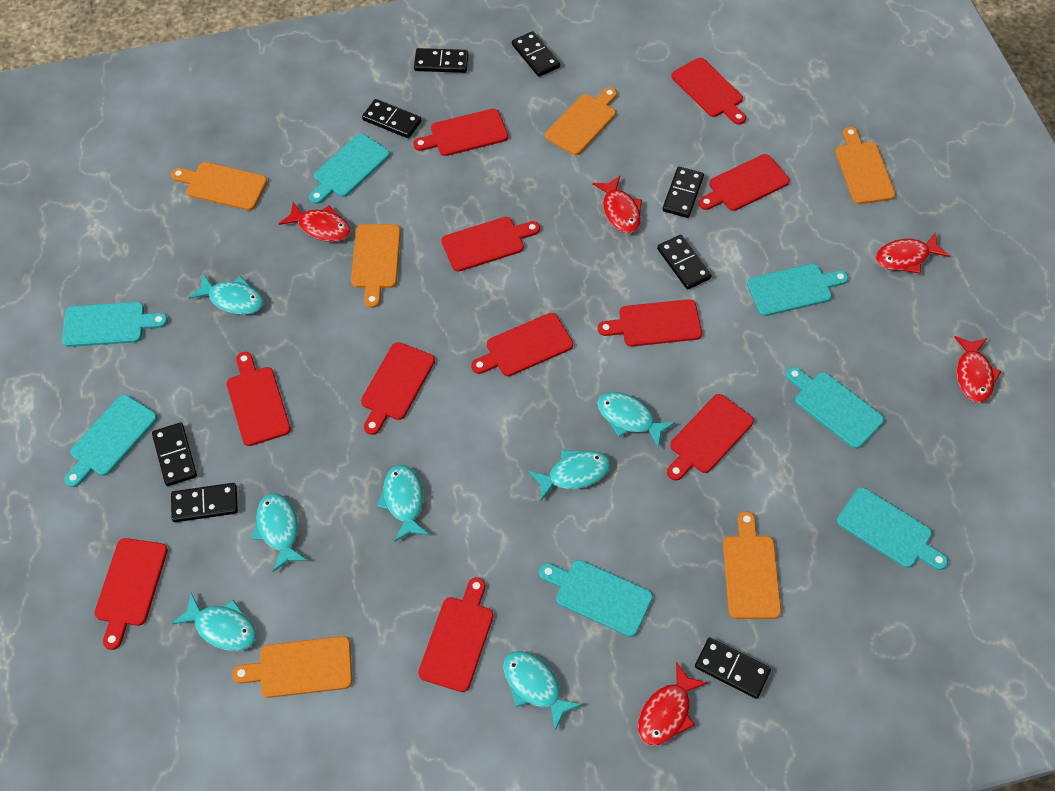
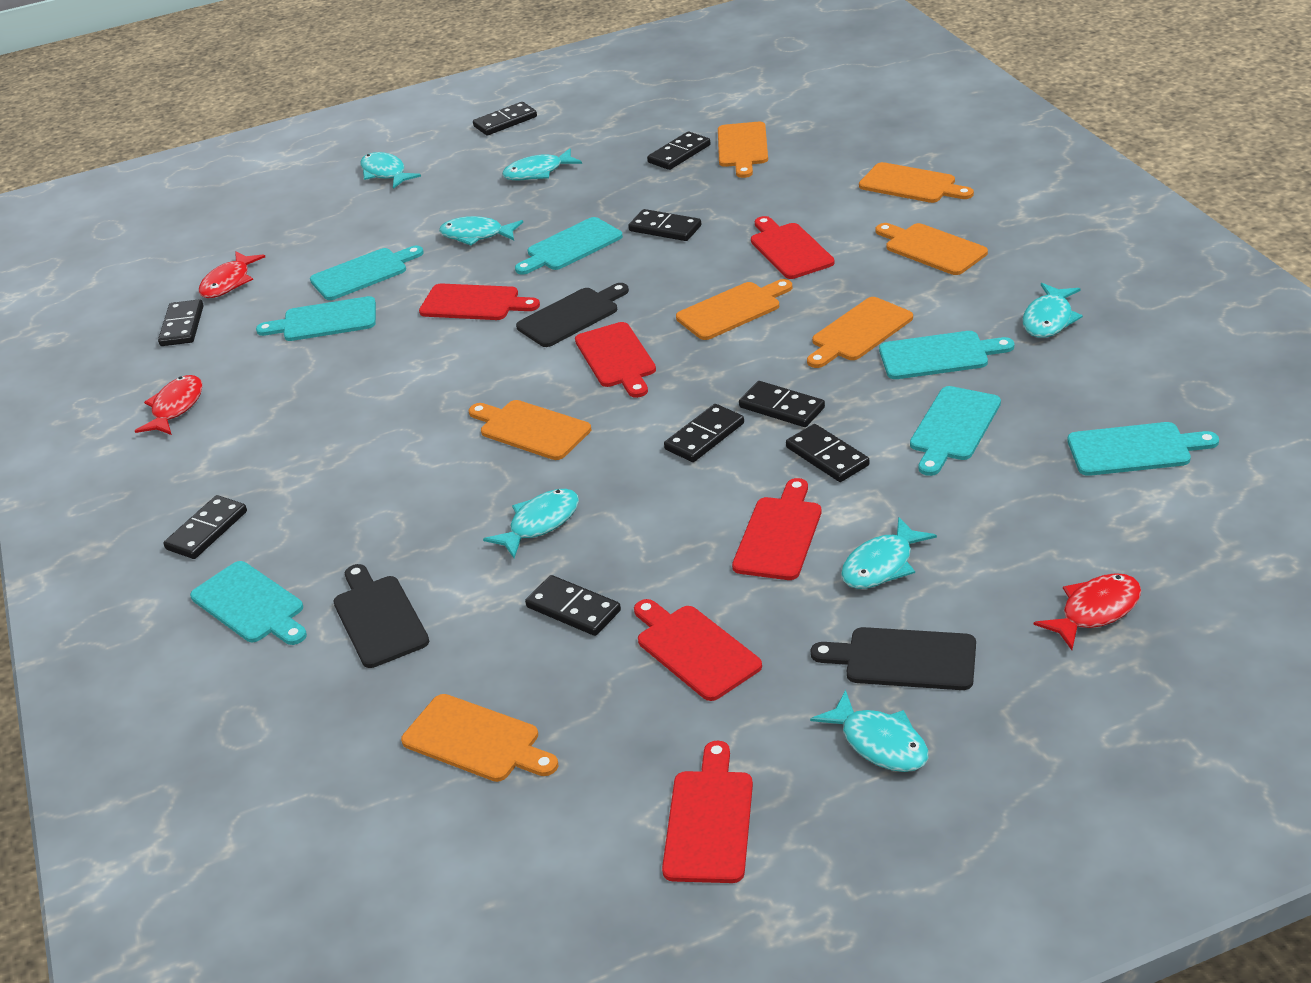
black cutting board: 0 -> 3
black domino: 8 -> 9
orange cutting board: 6 -> 7
red cutting board: 11 -> 6
red fish: 5 -> 3

